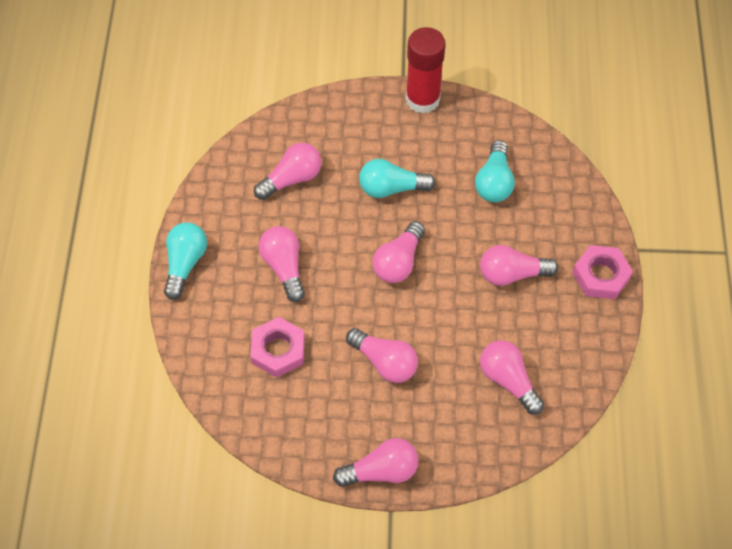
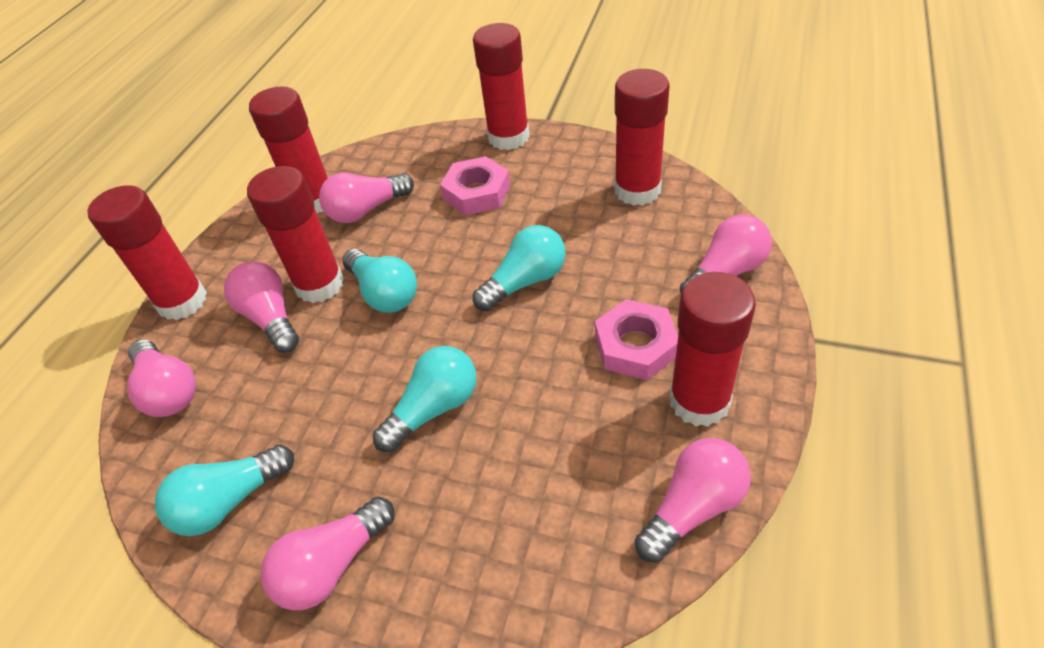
pink light bulb: 7 -> 6
red glue stick: 1 -> 6
turquoise light bulb: 3 -> 4

